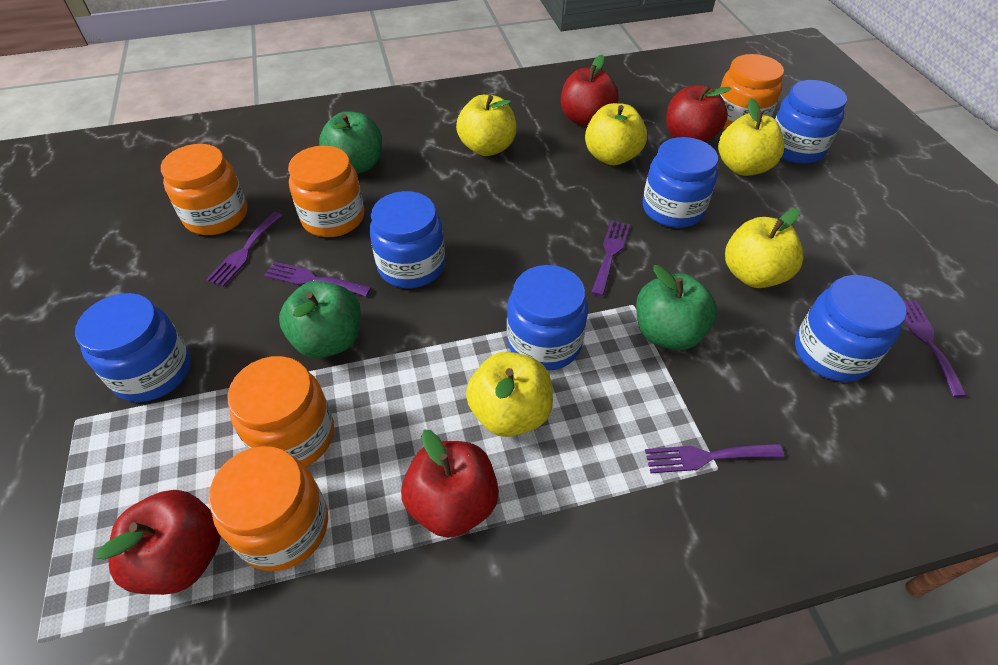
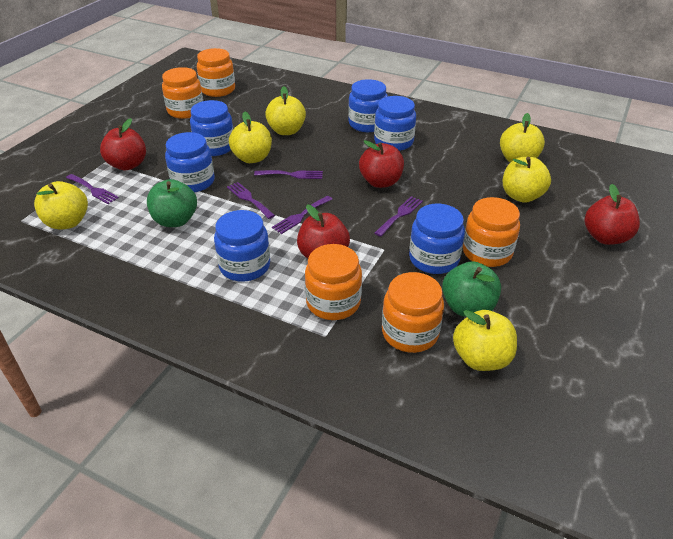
green apple: 3 -> 2
yellow apple: 5 -> 6

